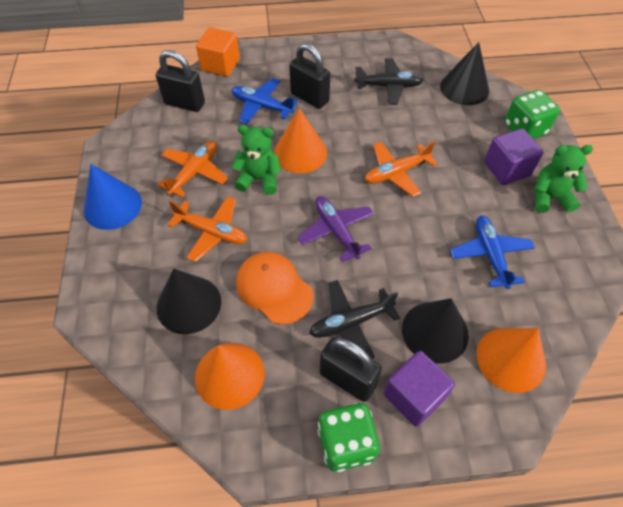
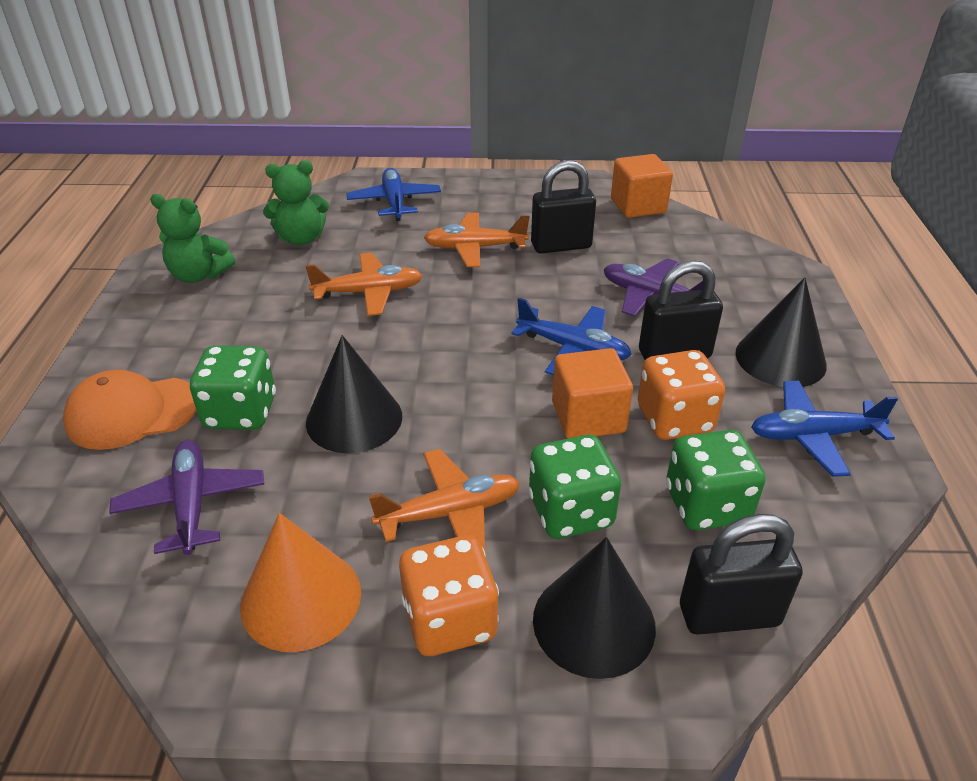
black plane: 2 -> 0
blue cone: 1 -> 0
blue plane: 2 -> 3
green dice: 2 -> 3
orange cone: 3 -> 1
orange cube: 1 -> 2
orange dice: 0 -> 2
purple cube: 2 -> 0
purple plane: 1 -> 2

